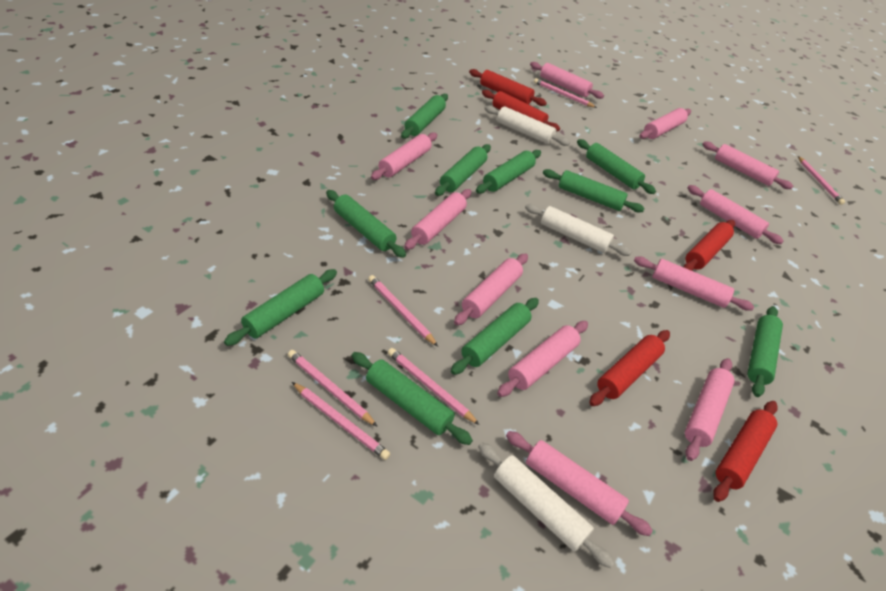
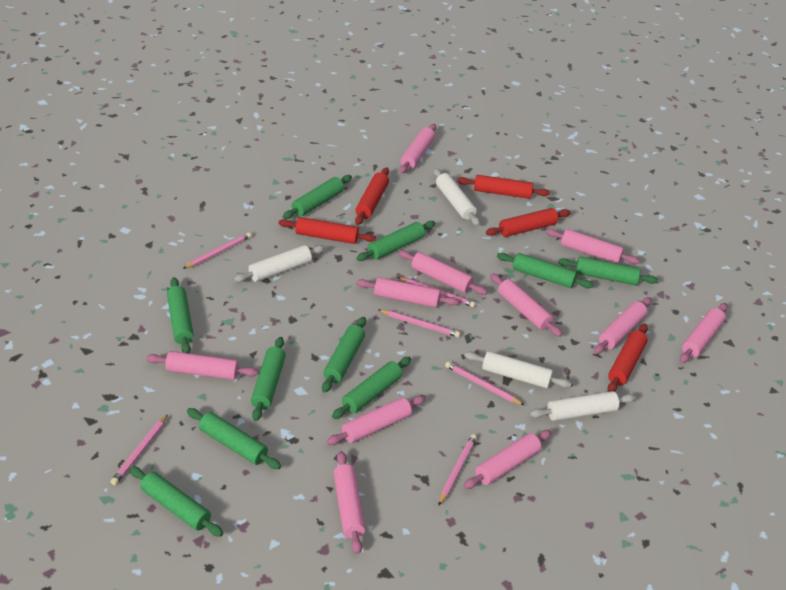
white rolling pin: 3 -> 4

